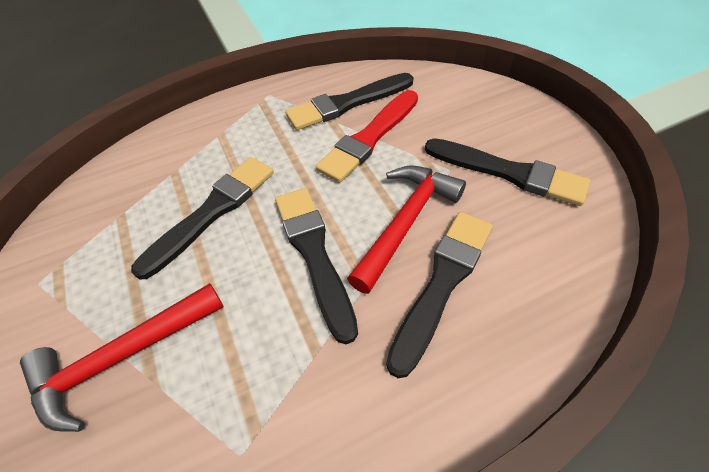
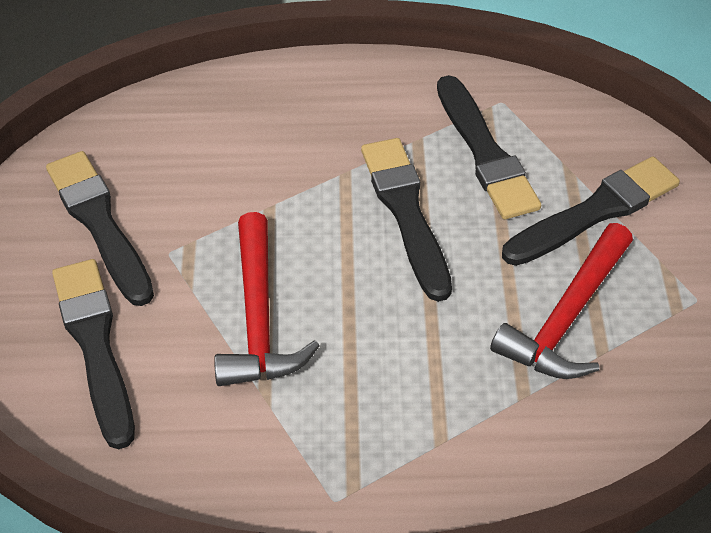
red brush: 1 -> 0

